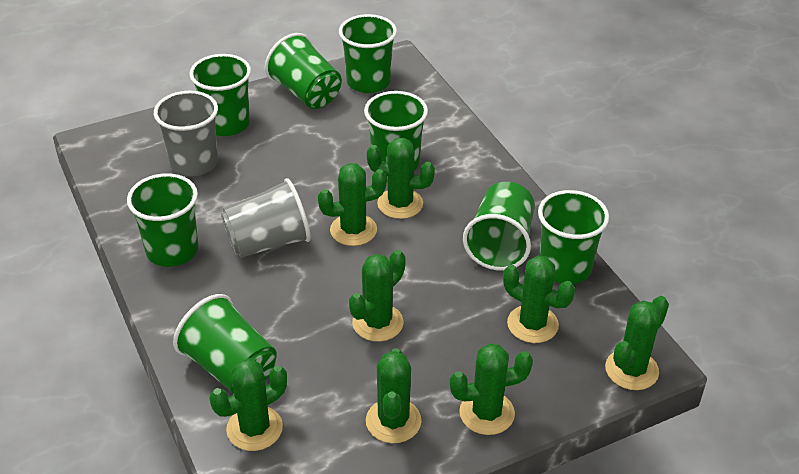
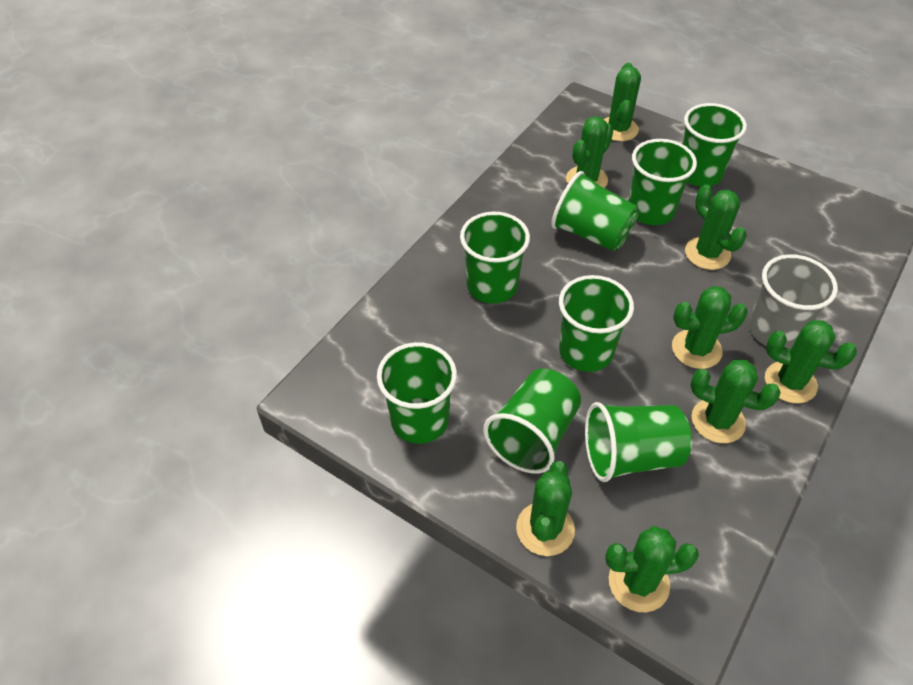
grey cup: 2 -> 1

